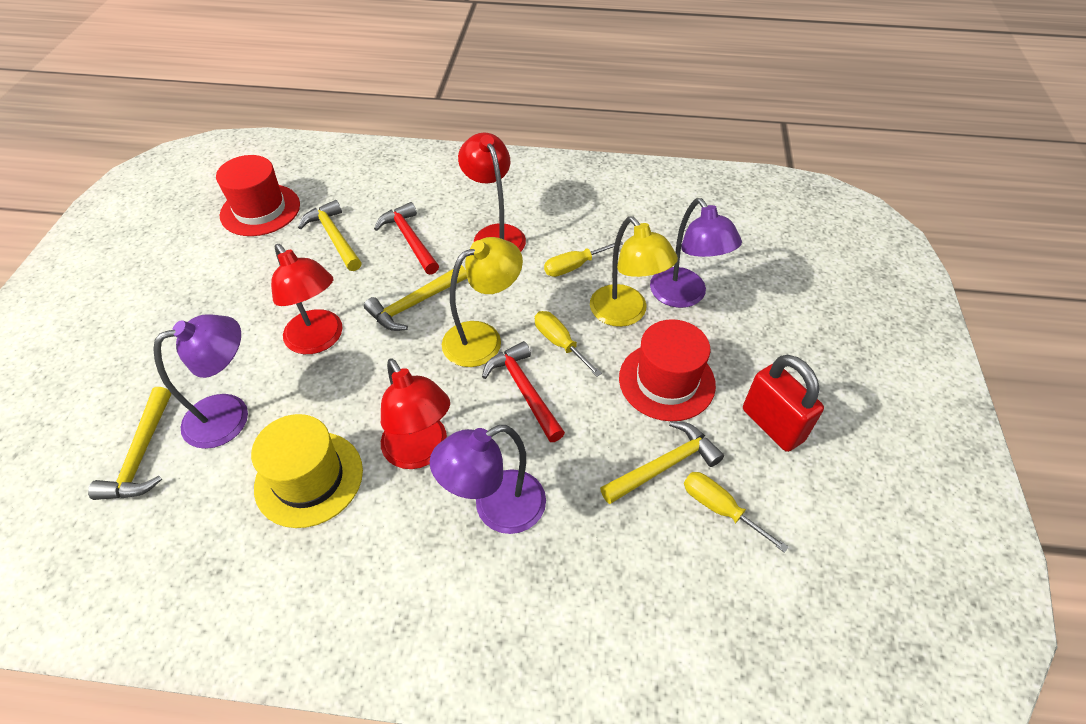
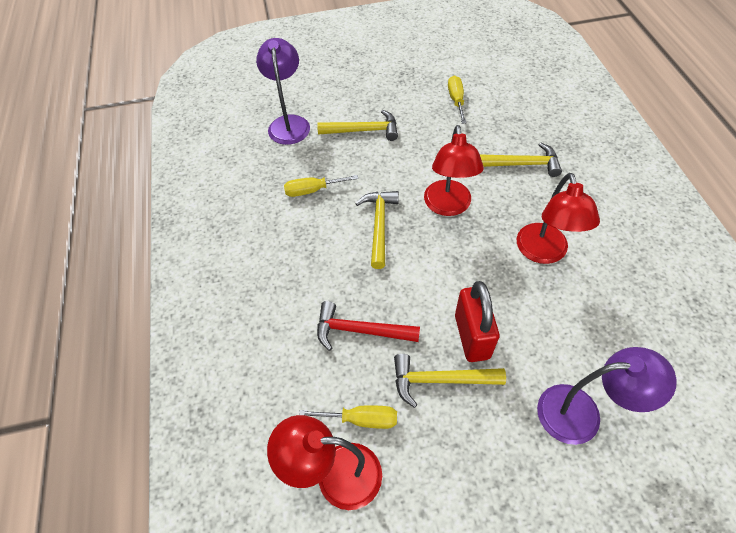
purple lamp: 3 -> 2
red hammer: 2 -> 1
red hat: 2 -> 0
yellow hat: 1 -> 0
yellow lamp: 2 -> 0

